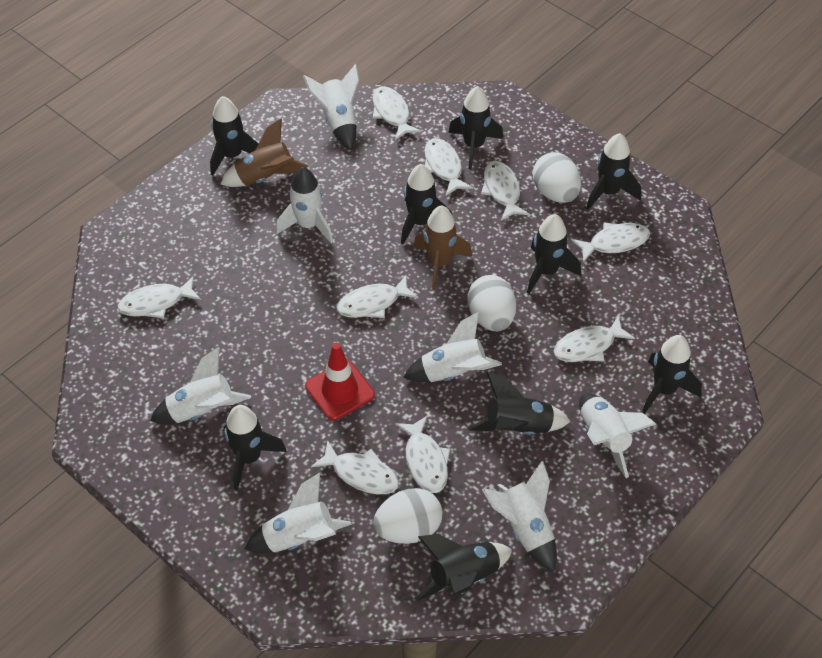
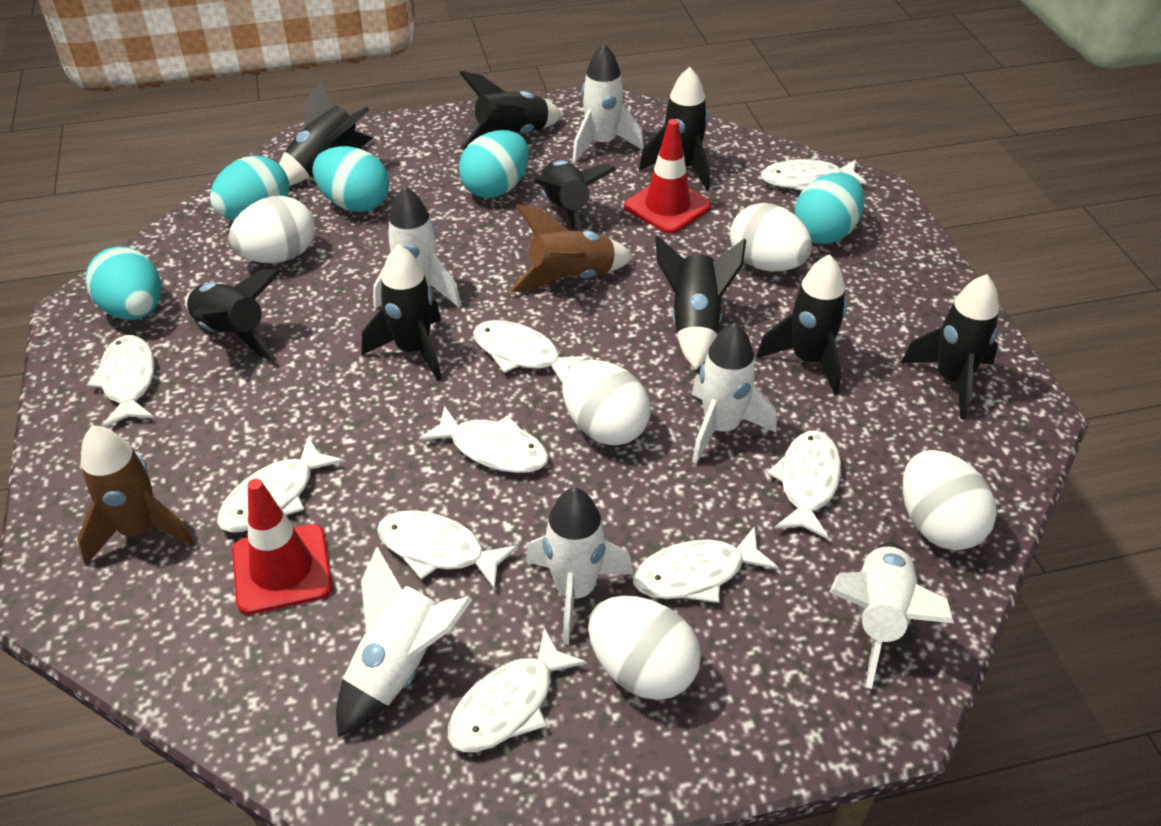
red traffic cone: 1 -> 2
turquoise egg: 0 -> 5
white egg: 3 -> 5
white rocket: 7 -> 6

